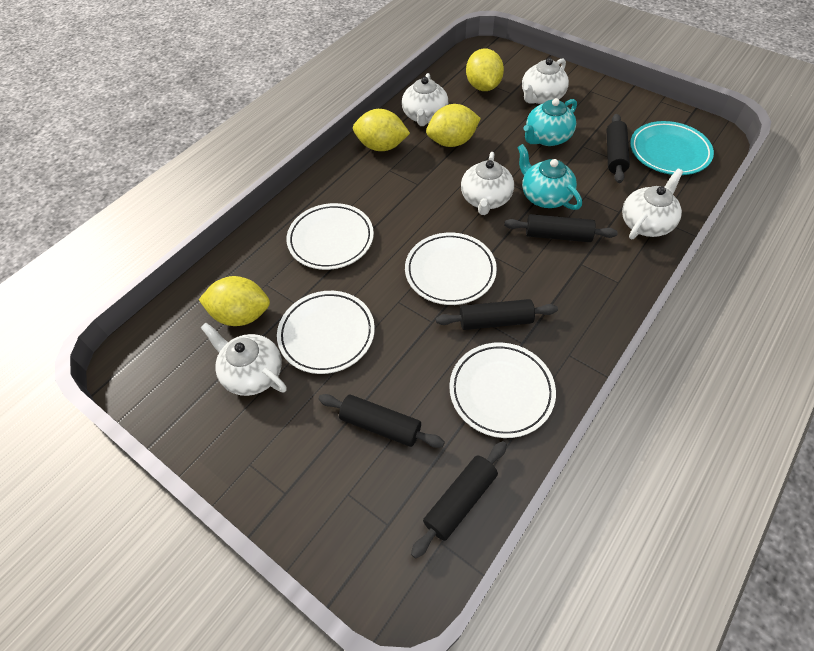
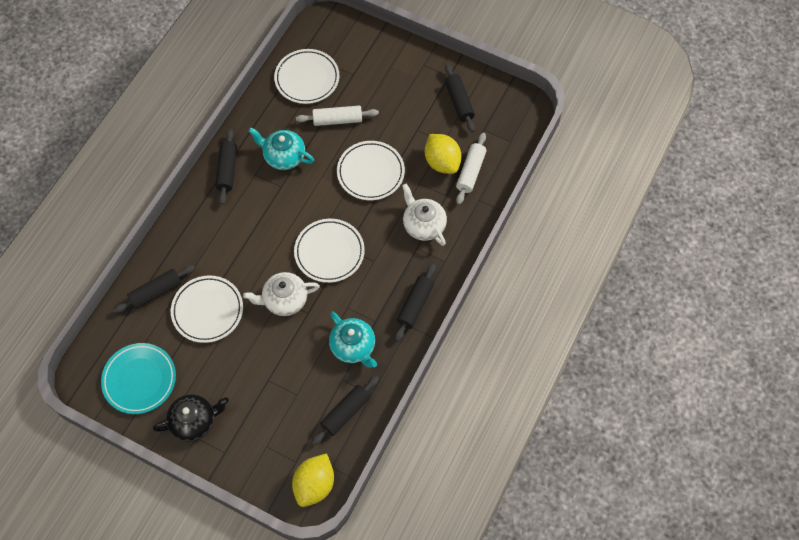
black teapot: 0 -> 1
white rolling pin: 0 -> 2
white teapot: 5 -> 2
yellow lemon: 4 -> 2

